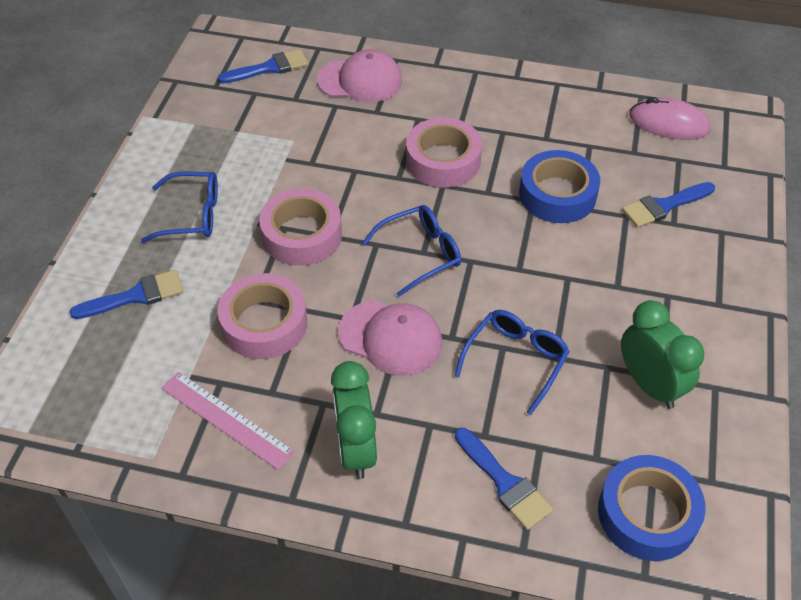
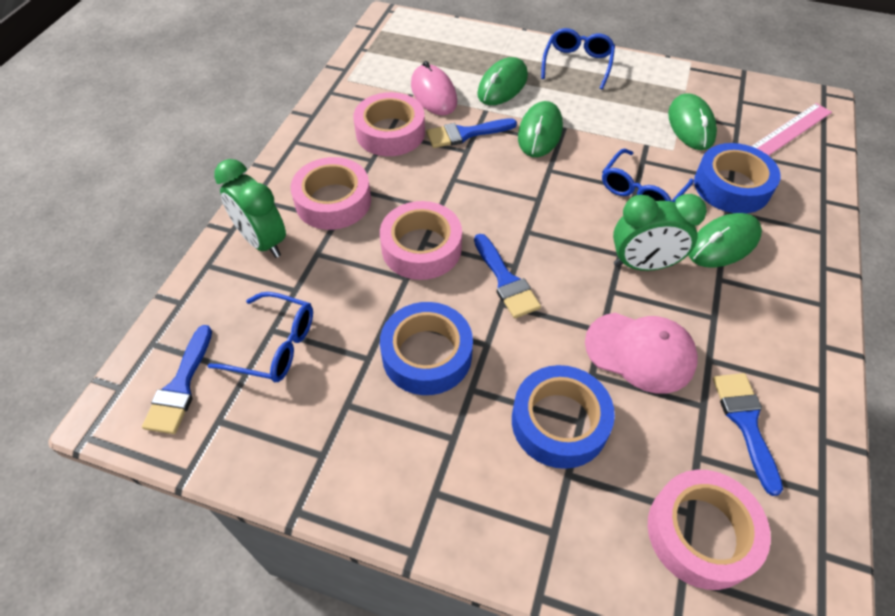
blue tape: 2 -> 3
green mouse: 0 -> 4
pink cap: 2 -> 1
pink tape: 3 -> 4

